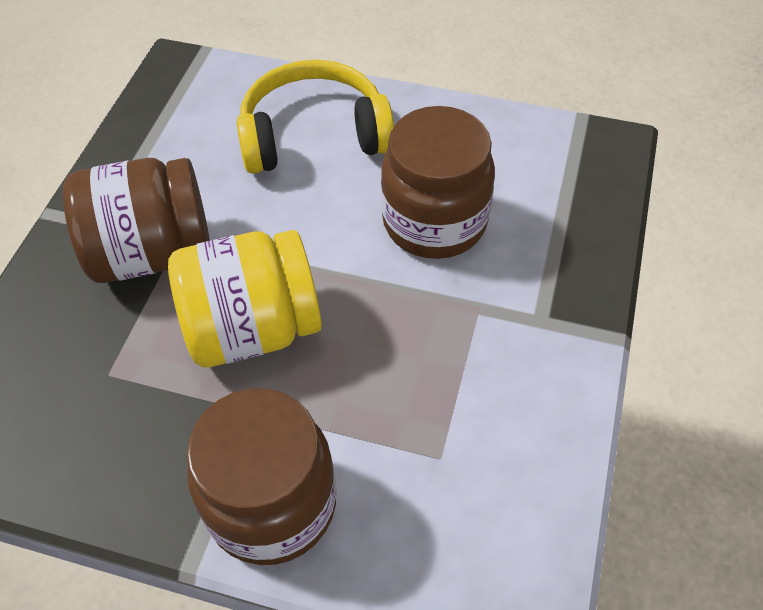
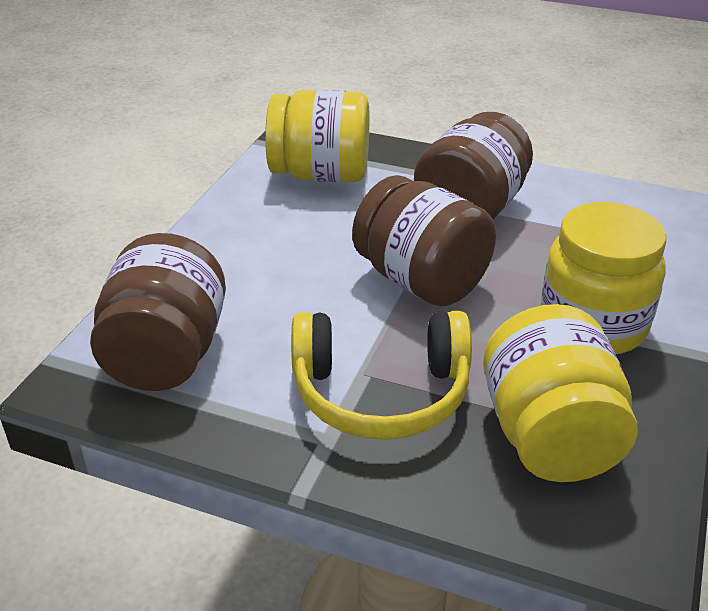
yellow jar: 1 -> 3

